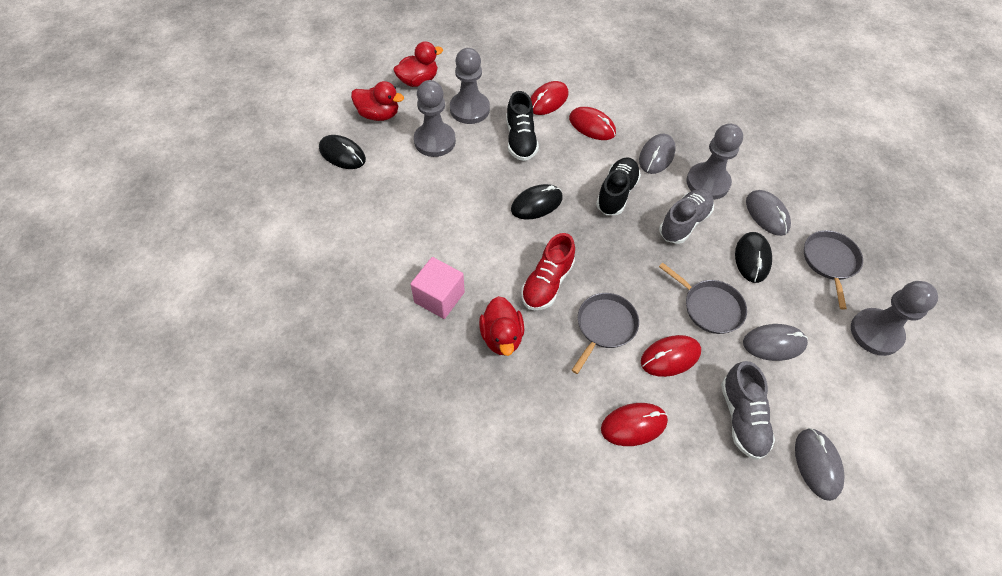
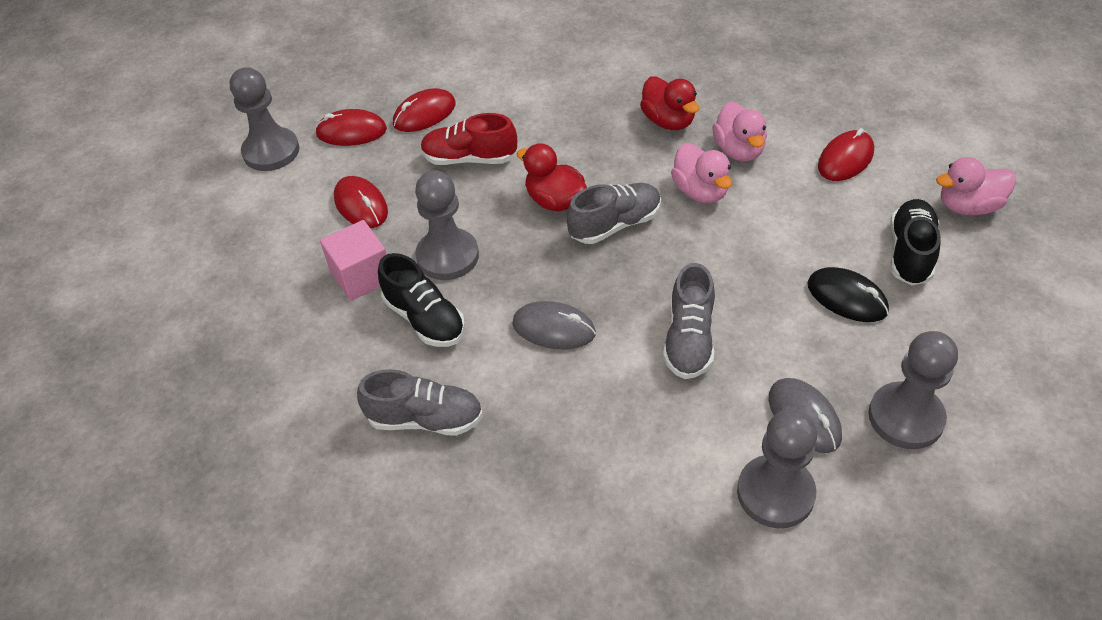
black mouse: 3 -> 1
grey mouse: 4 -> 2
grey pan: 3 -> 0
grey shoe: 2 -> 3
pink duck: 0 -> 3
red duck: 3 -> 2

